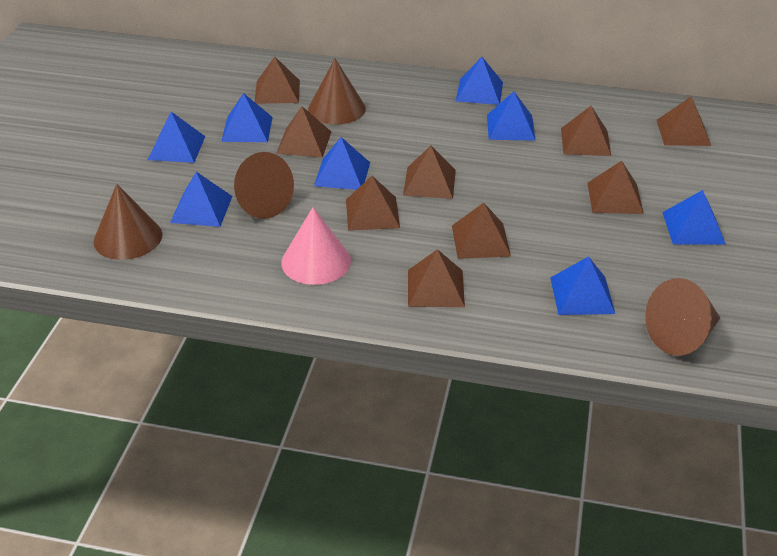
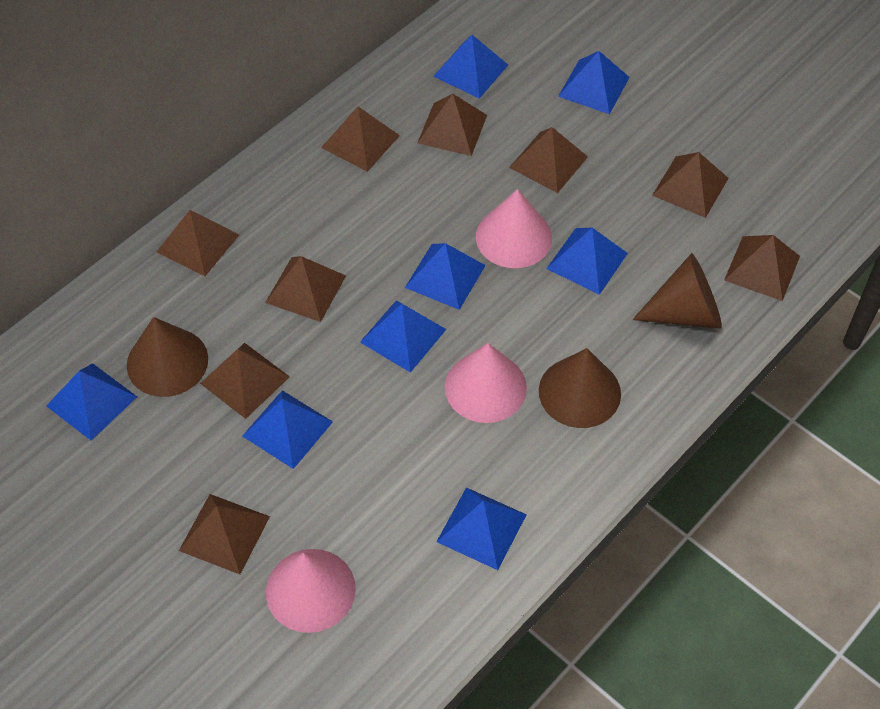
brown cone: 4 -> 3
pink cone: 1 -> 3

